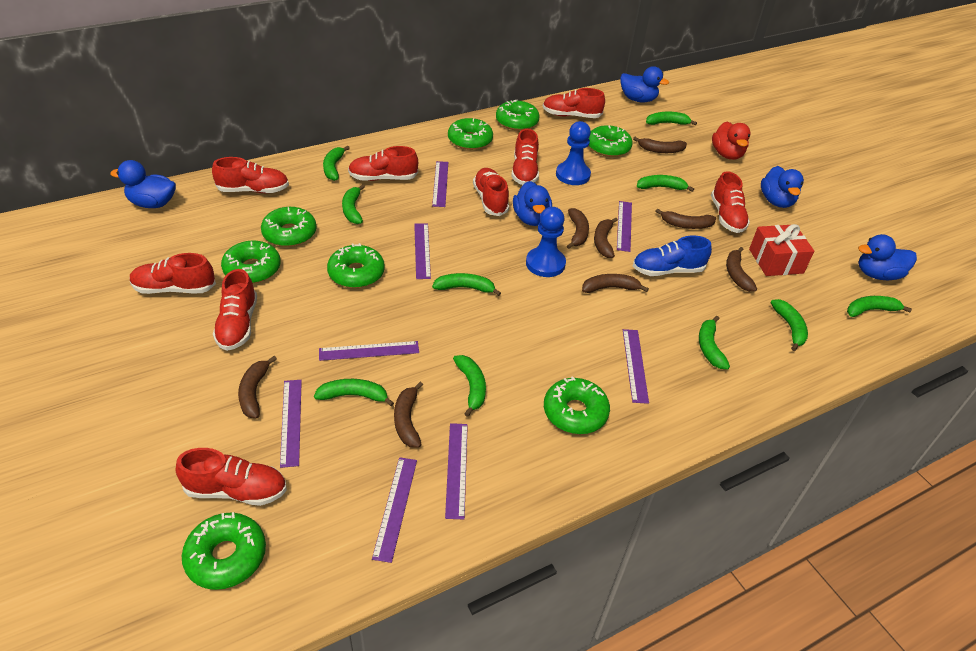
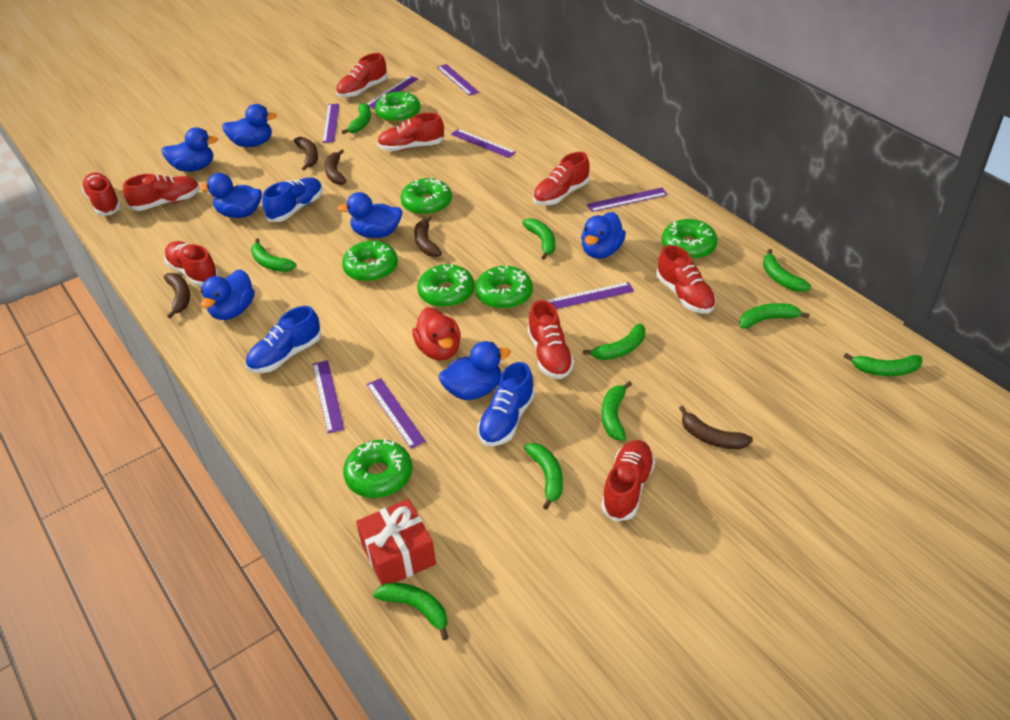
blue duck: 5 -> 7
blue pawn: 2 -> 0
blue shoe: 1 -> 3
brown banana: 8 -> 5
green donut: 8 -> 7

